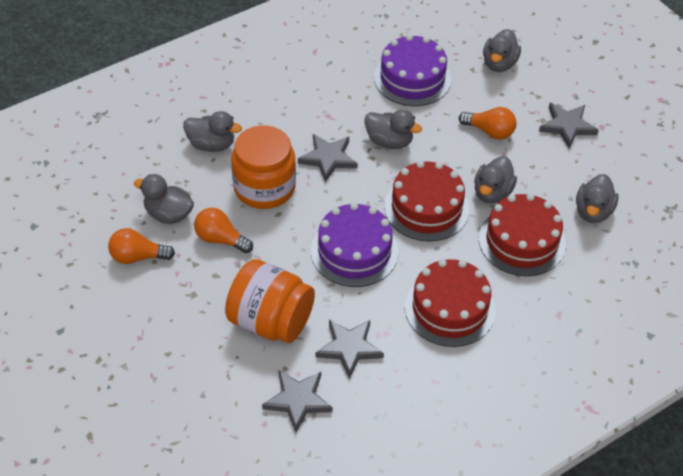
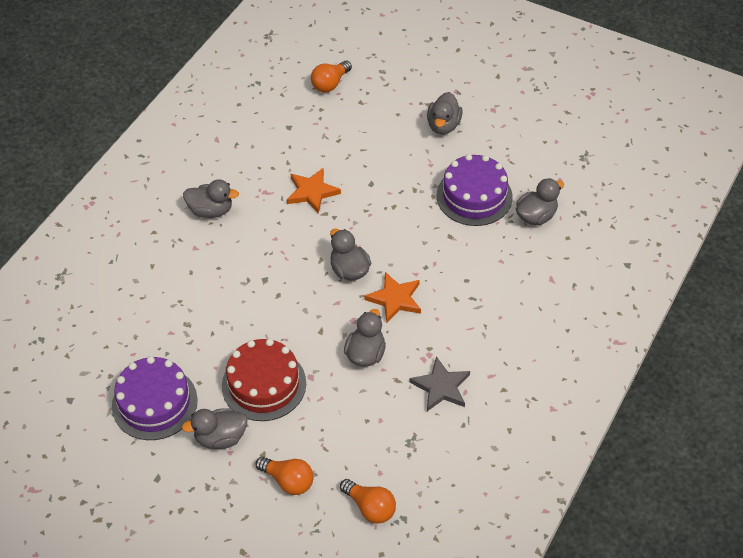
grey star: 4 -> 1
orange jar: 2 -> 0
orange star: 0 -> 2
red cake: 3 -> 1

